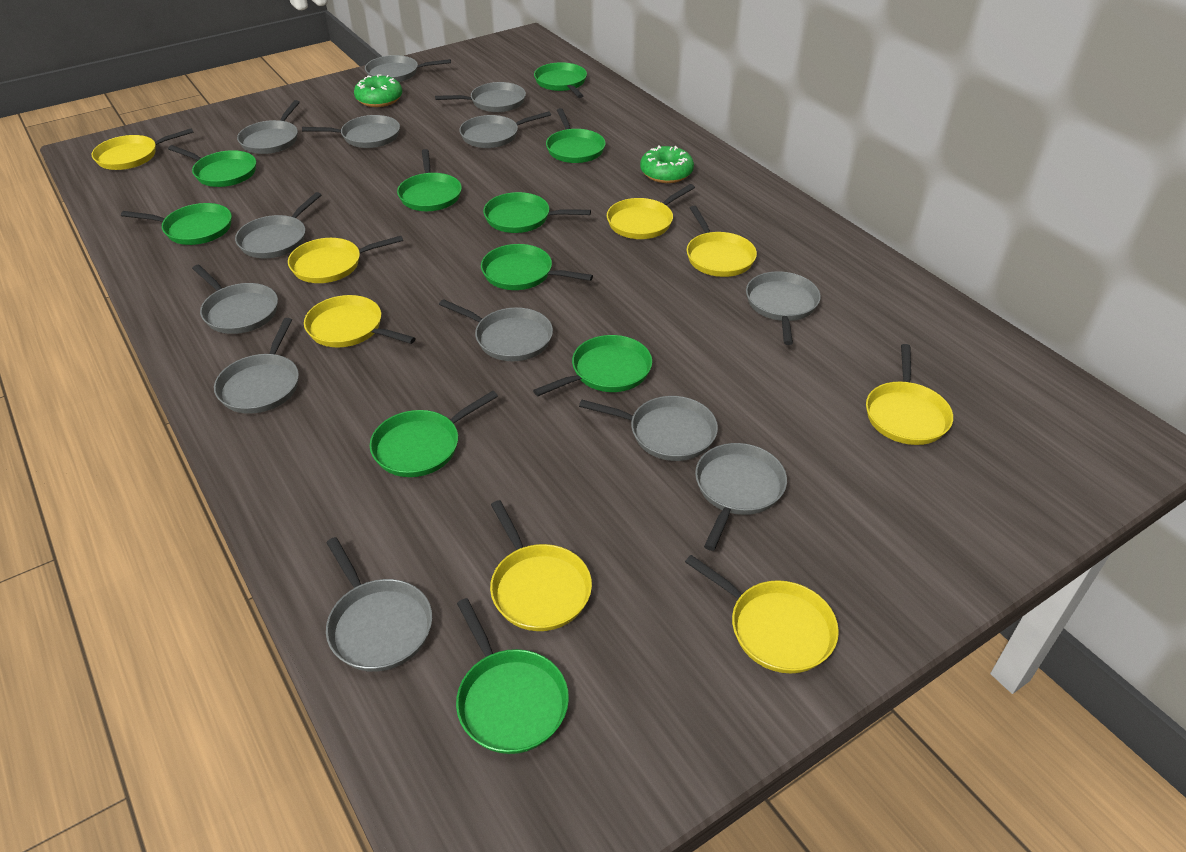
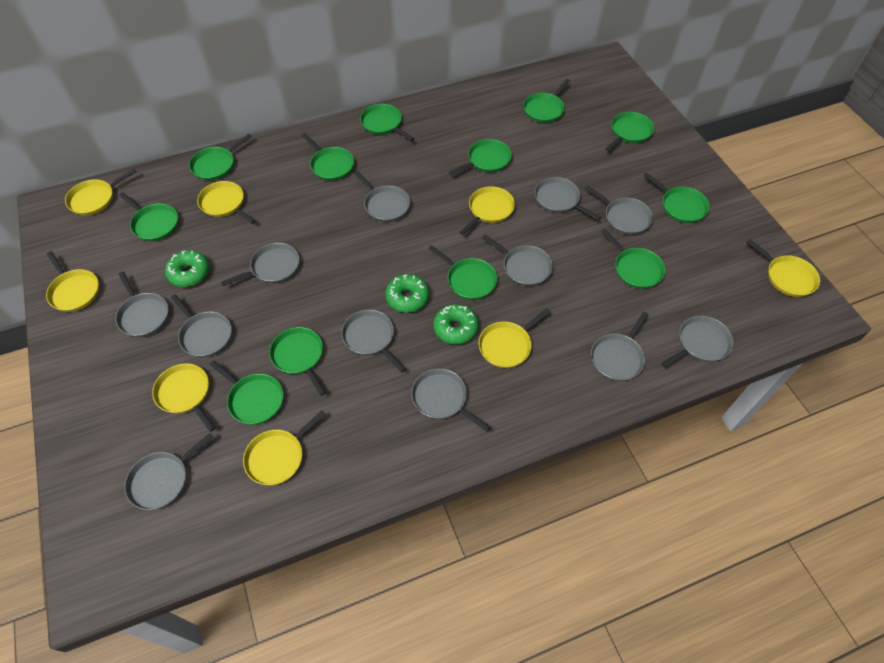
green donut: 2 -> 3
green pan: 10 -> 12
grey pan: 13 -> 12

